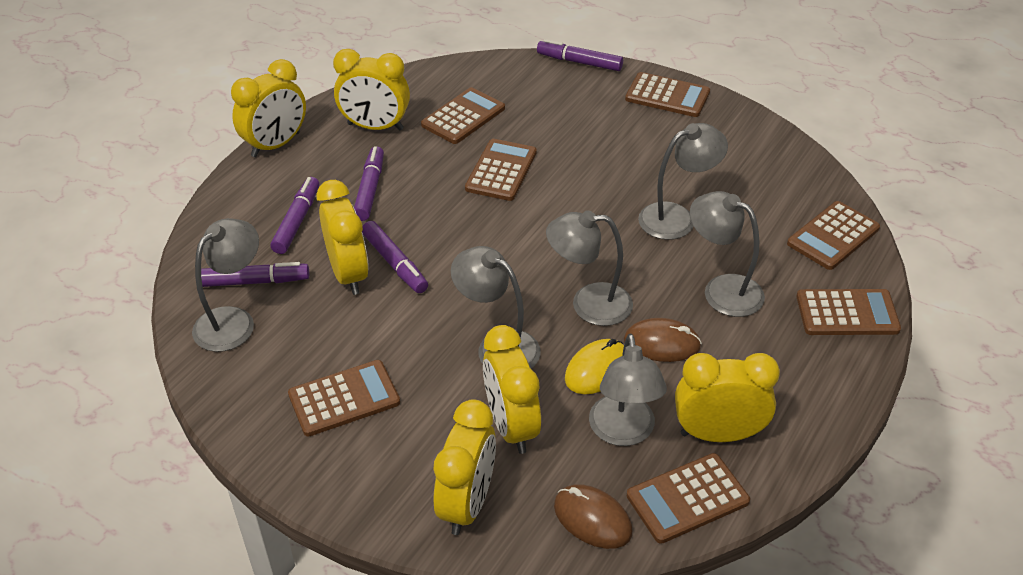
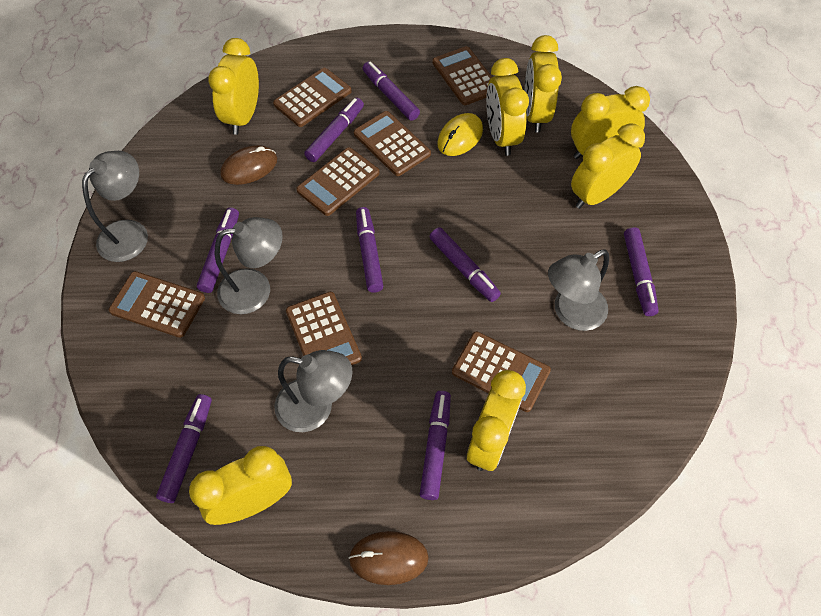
grey lamp: 6 -> 4
purple marker: 5 -> 8
yellow clock: 6 -> 7

